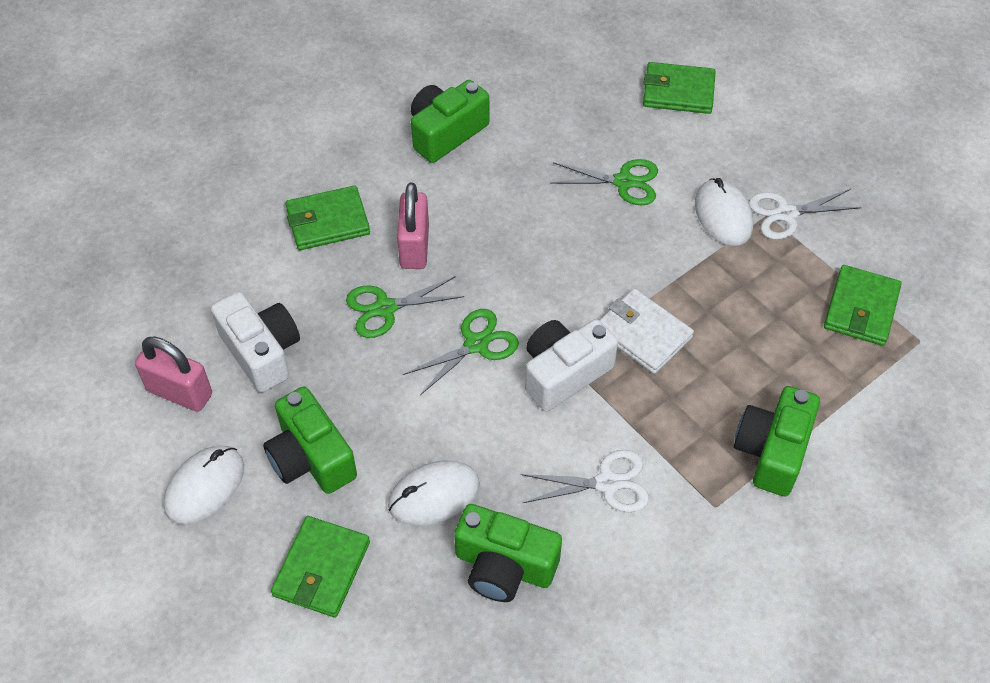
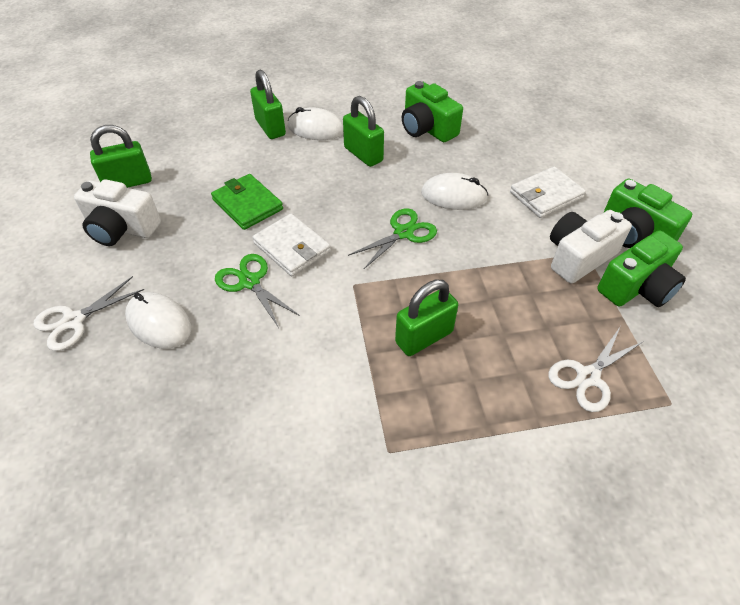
green camera: 4 -> 3
green padlock: 0 -> 4
green scissors: 3 -> 2
green wallet: 4 -> 1
pink padlock: 2 -> 0
white wallet: 1 -> 2

